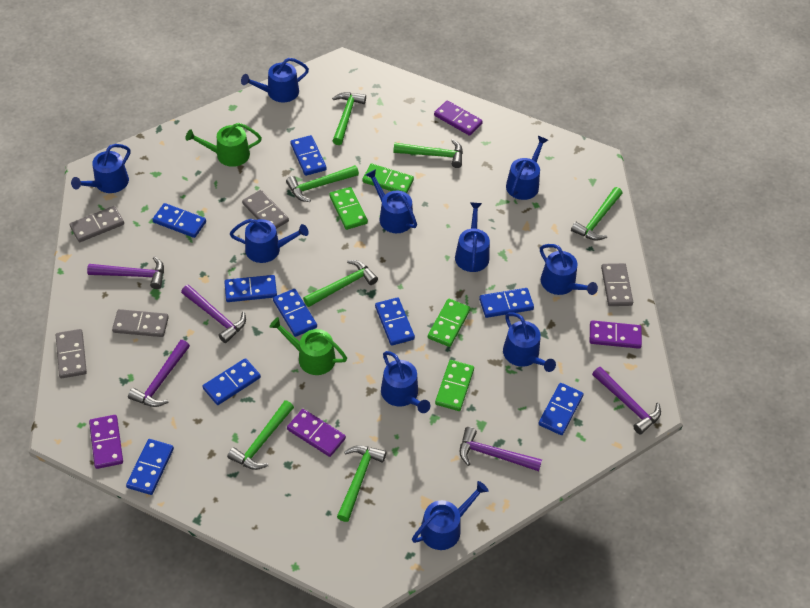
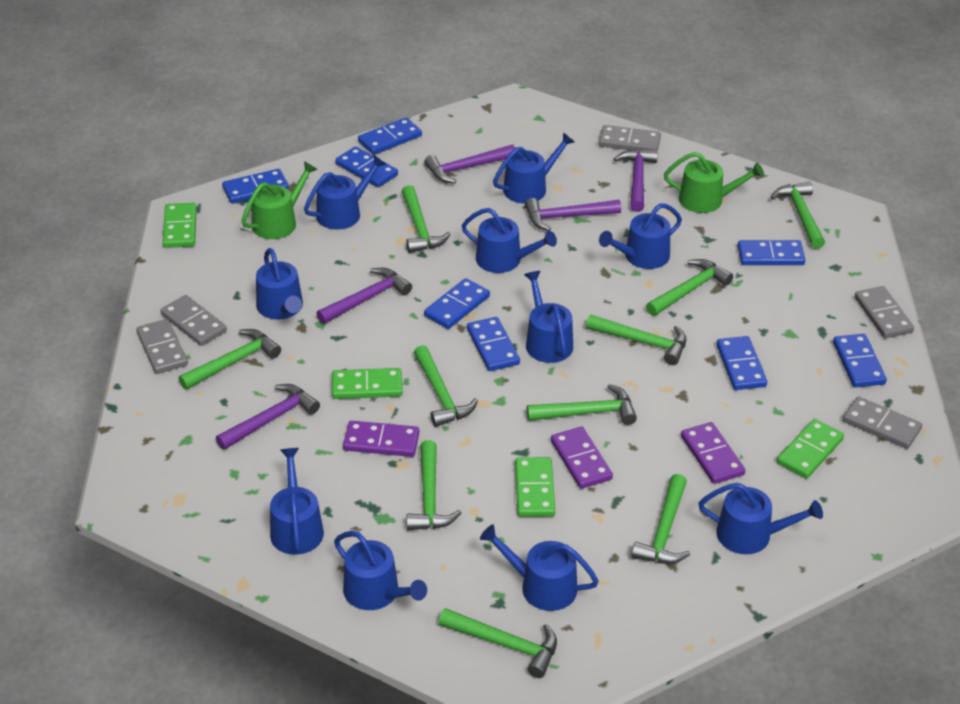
blue domino: 9 -> 8
green hammer: 7 -> 10
purple domino: 4 -> 3

